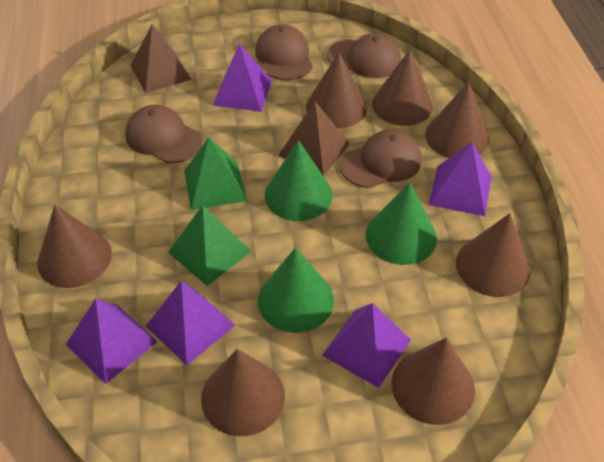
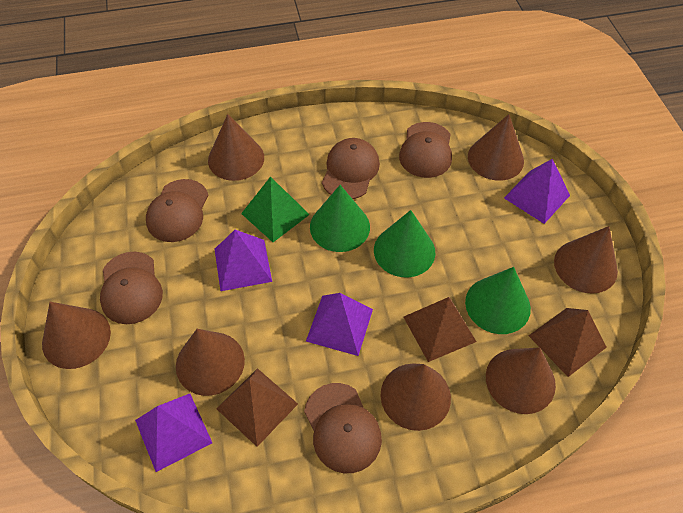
brown cap: 4 -> 5
brown pyramid: 2 -> 3
green pyramid: 2 -> 1
purple pyramid: 5 -> 4

